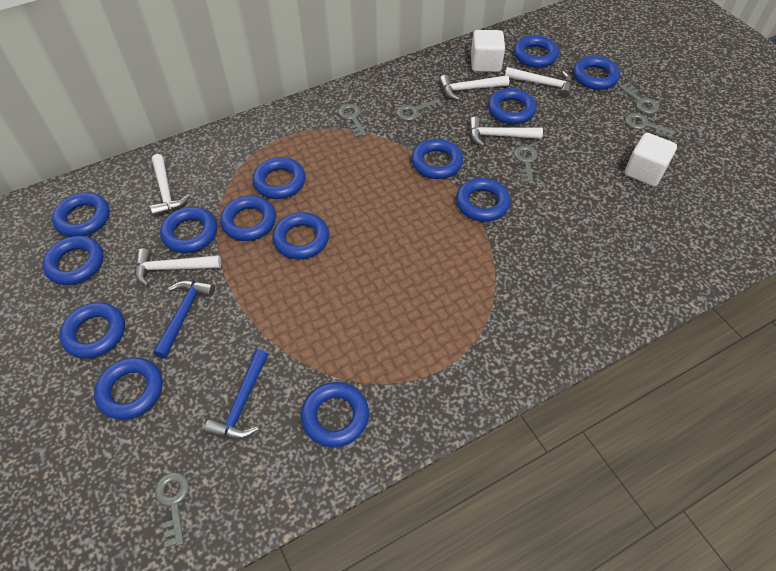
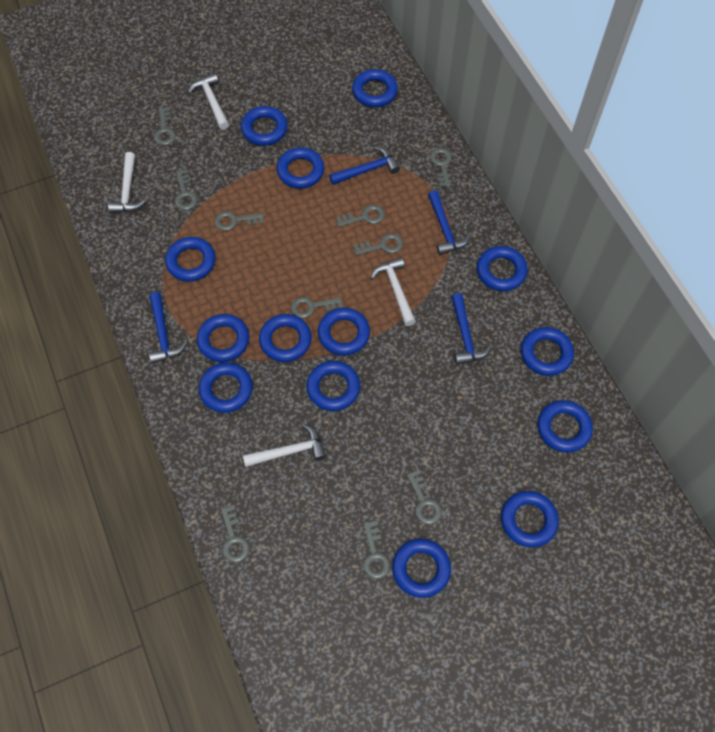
blue hammer: 2 -> 4
grey key: 6 -> 10
white cube: 2 -> 0
white hammer: 5 -> 4

